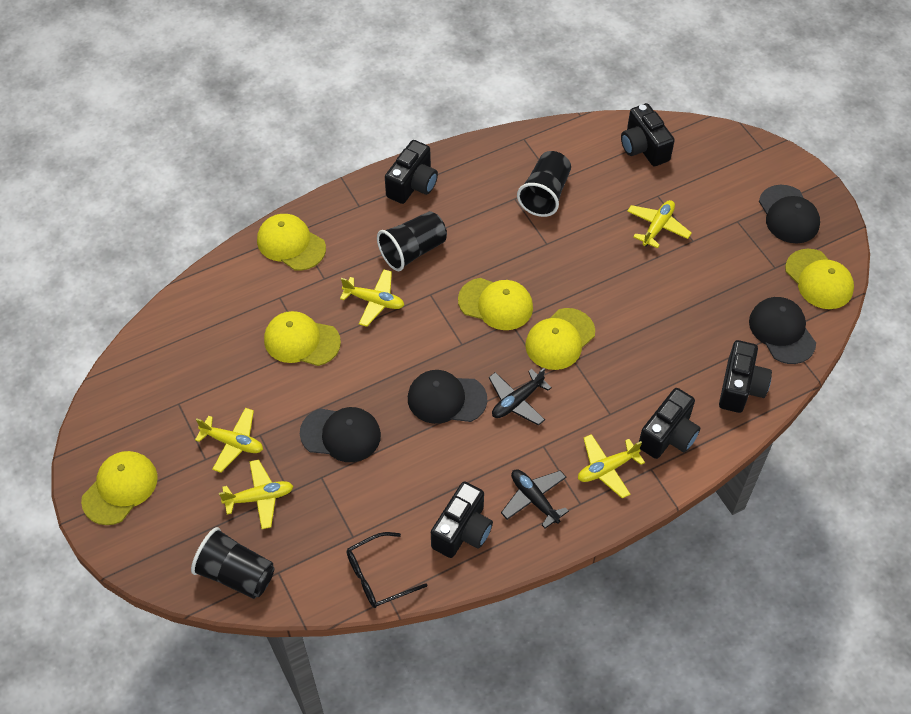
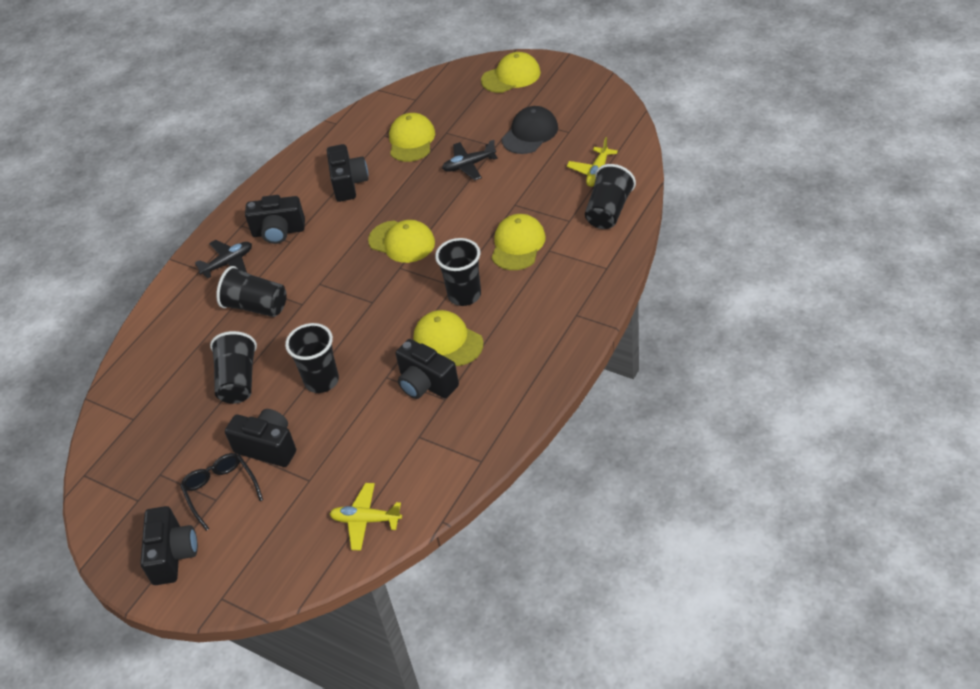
black cap: 4 -> 1
black cup: 3 -> 5
yellow cap: 6 -> 5
yellow plane: 5 -> 2

